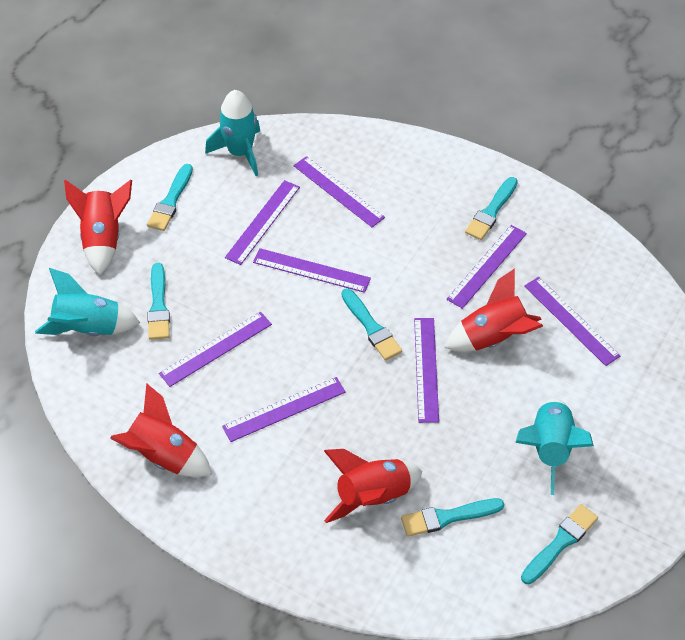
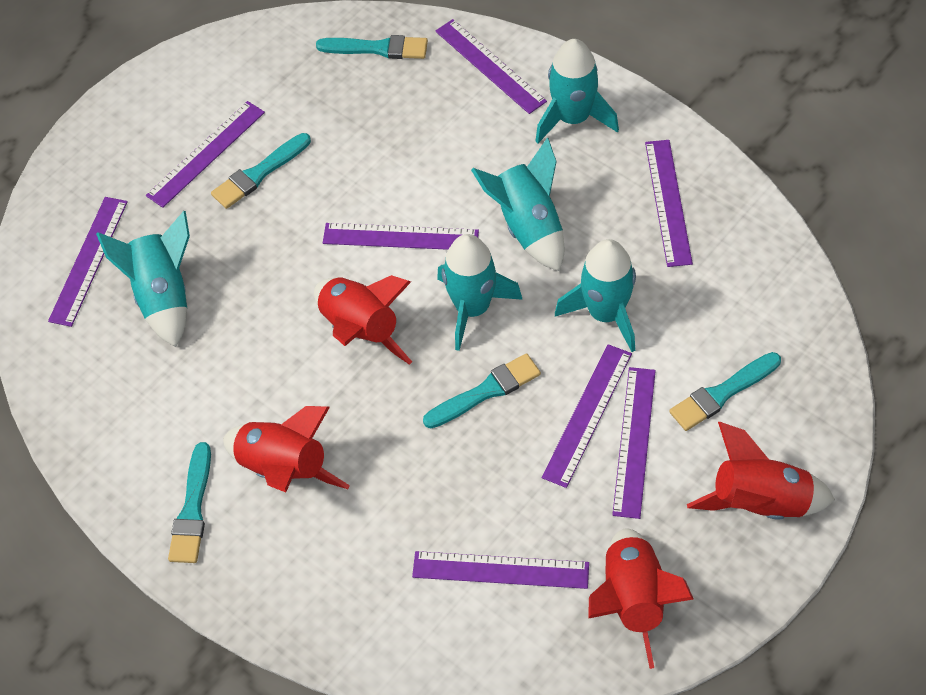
turquoise brush: 6 -> 5
turquoise rocket: 3 -> 5

